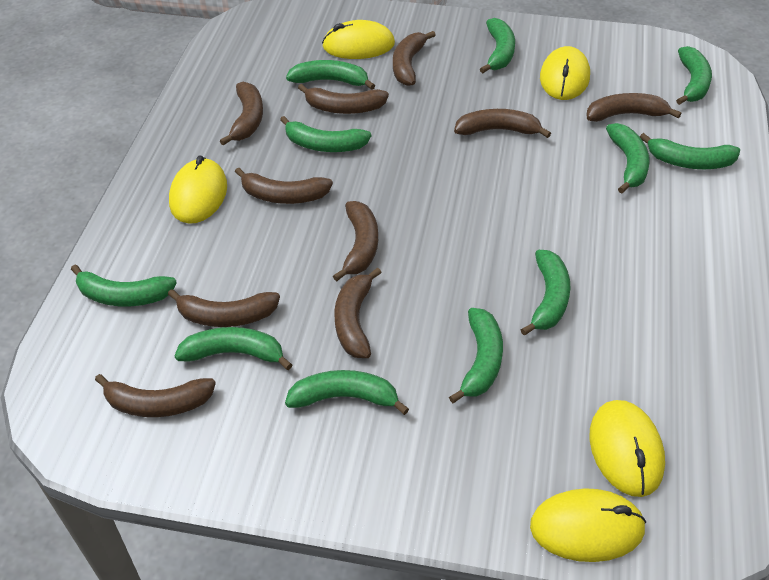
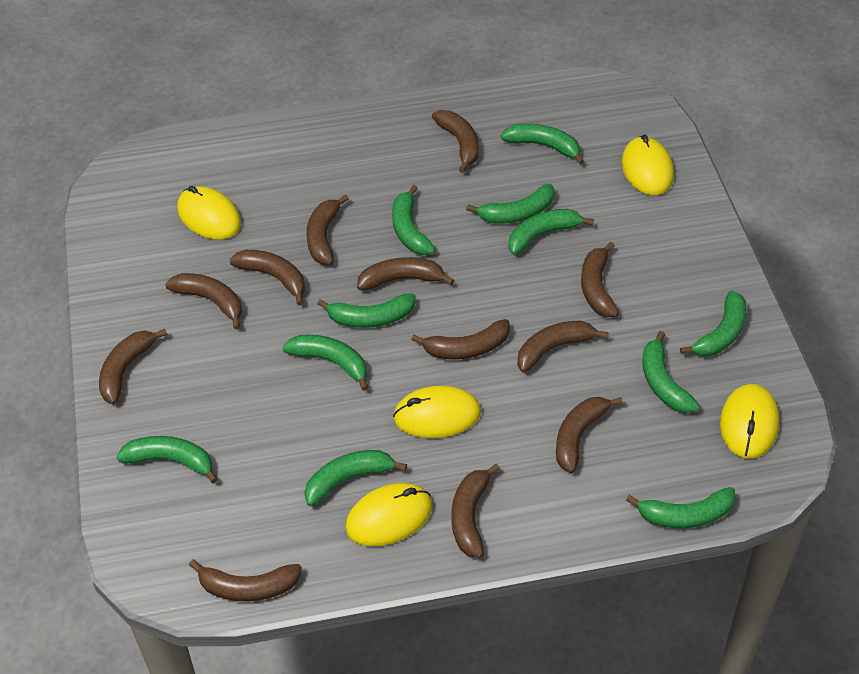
brown banana: 10 -> 12

